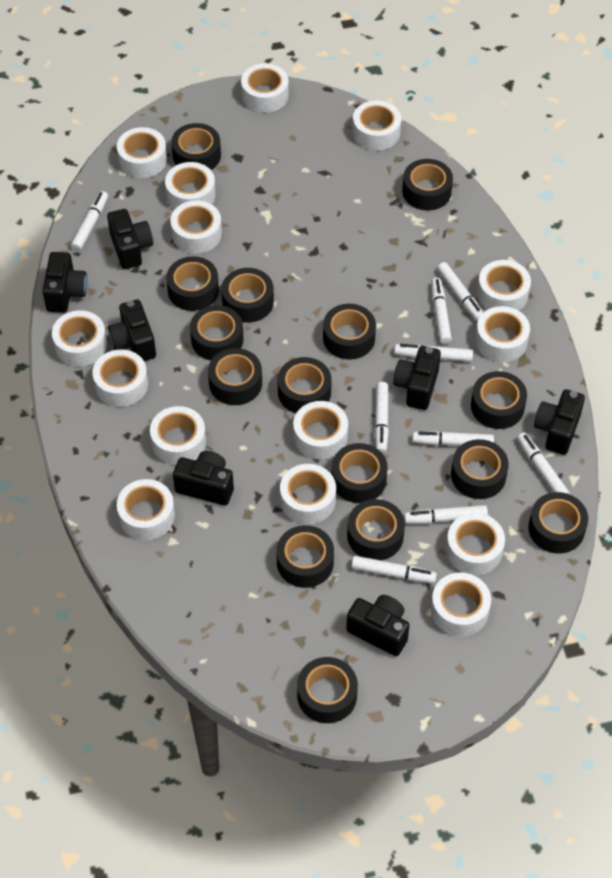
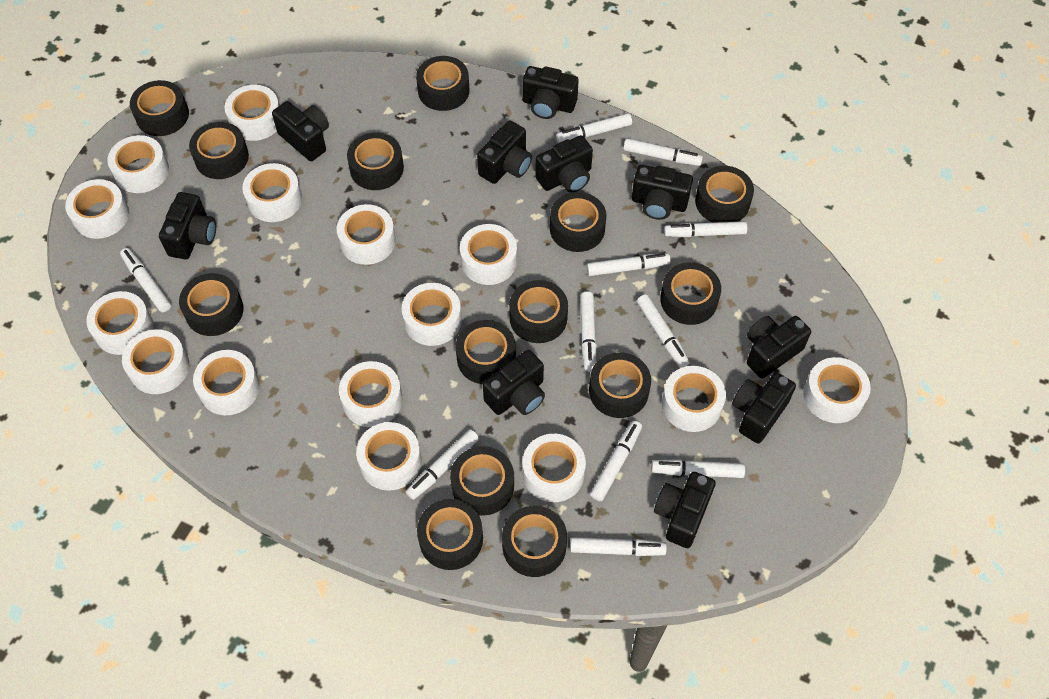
black camera: 7 -> 10
black tape: 15 -> 14
white marker: 9 -> 11

